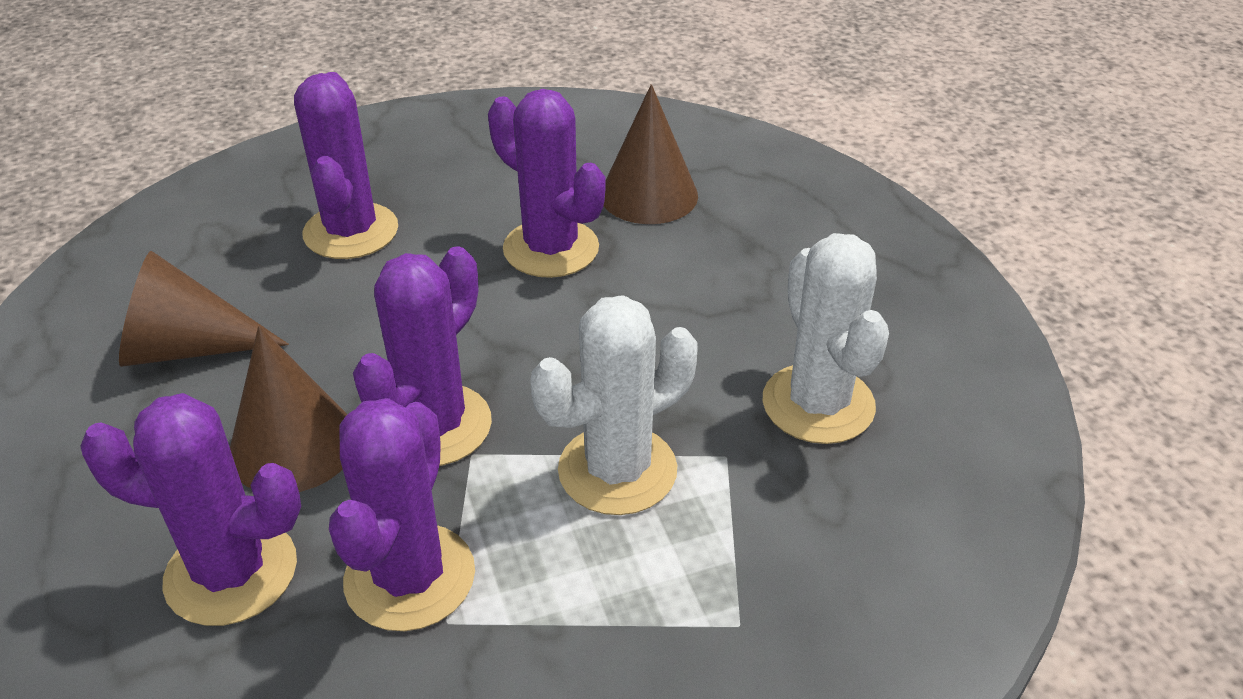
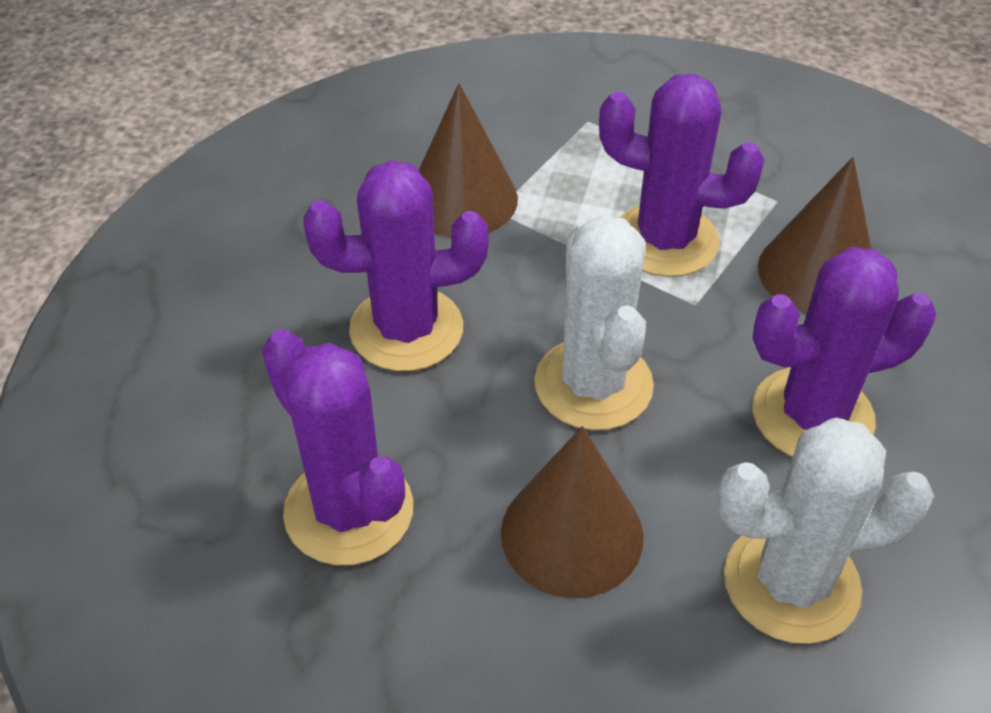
purple cactus: 5 -> 4

